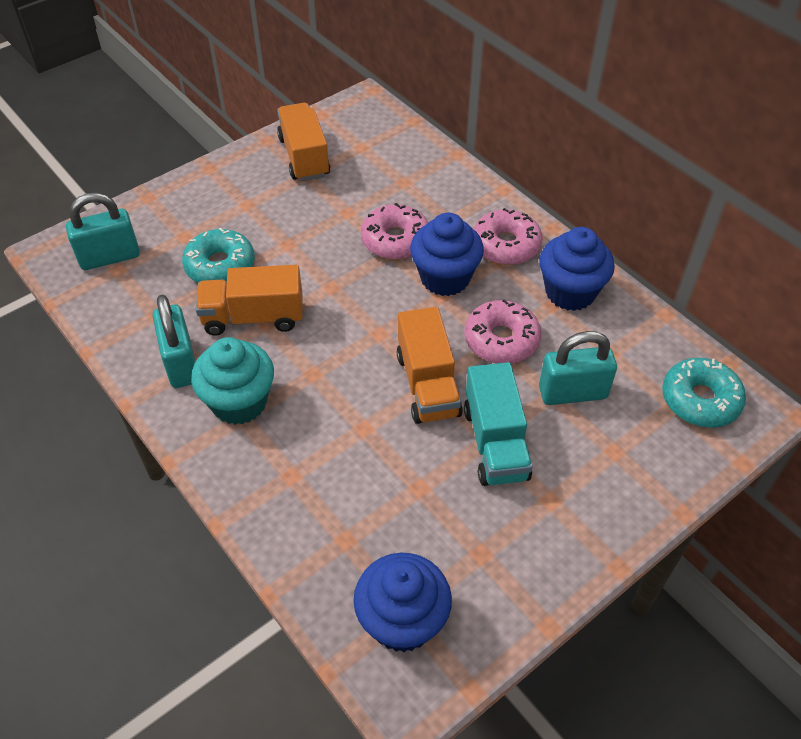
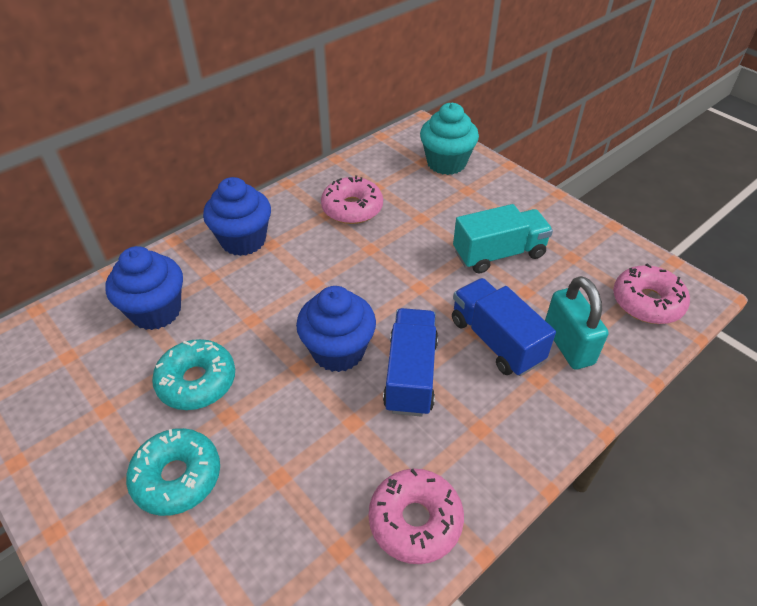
blue truck: 0 -> 2
orange truck: 3 -> 0
turquoise padlock: 3 -> 1

